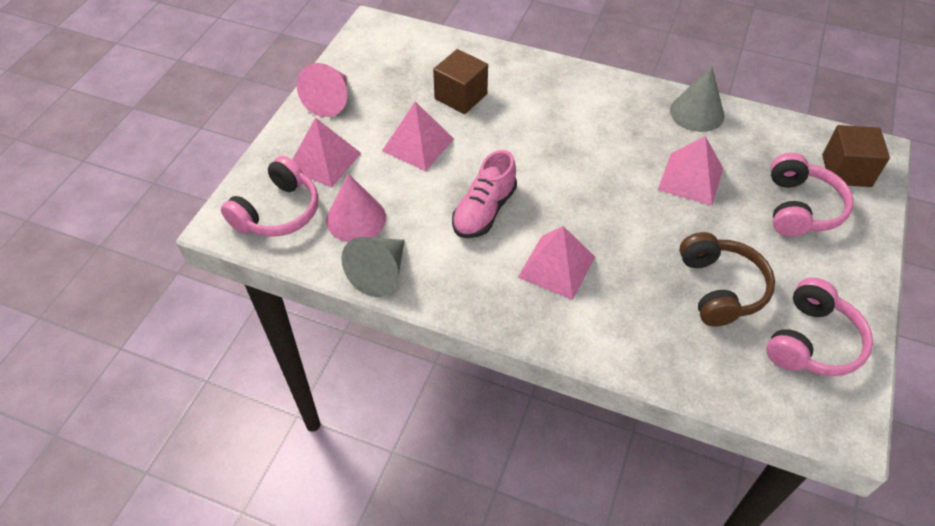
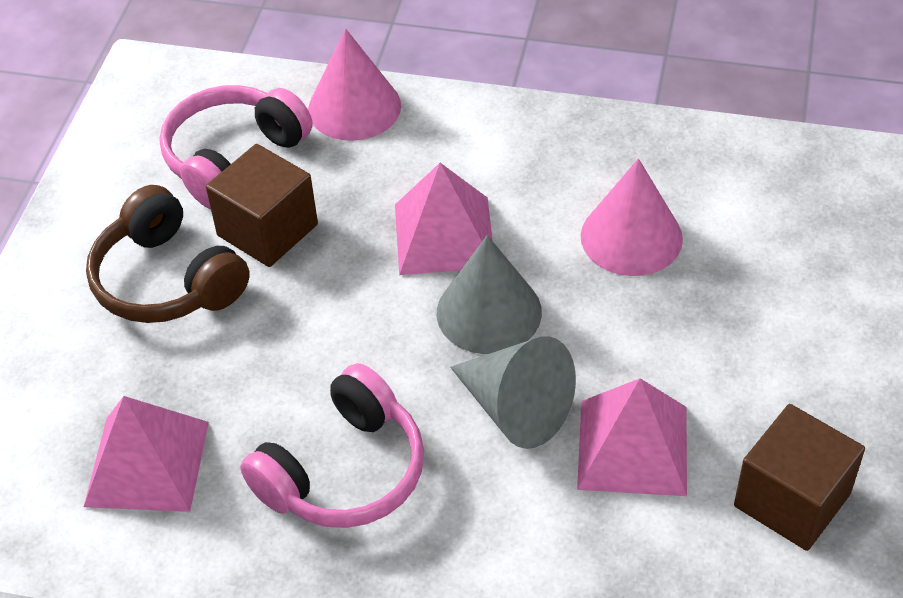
pink headphones: 3 -> 2
pink pyramid: 4 -> 3
pink shoe: 1 -> 0

